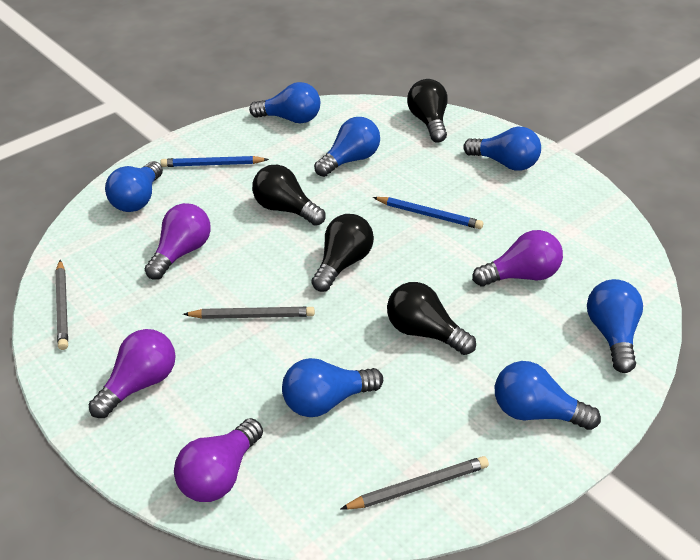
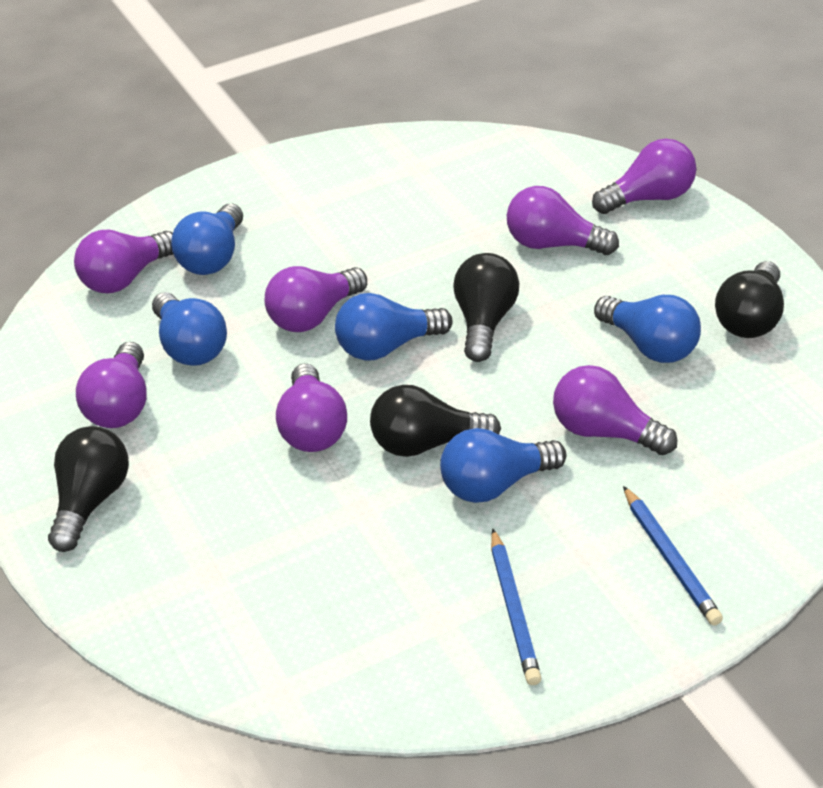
blue light bulb: 7 -> 5
grey pencil: 3 -> 0
purple light bulb: 4 -> 7

